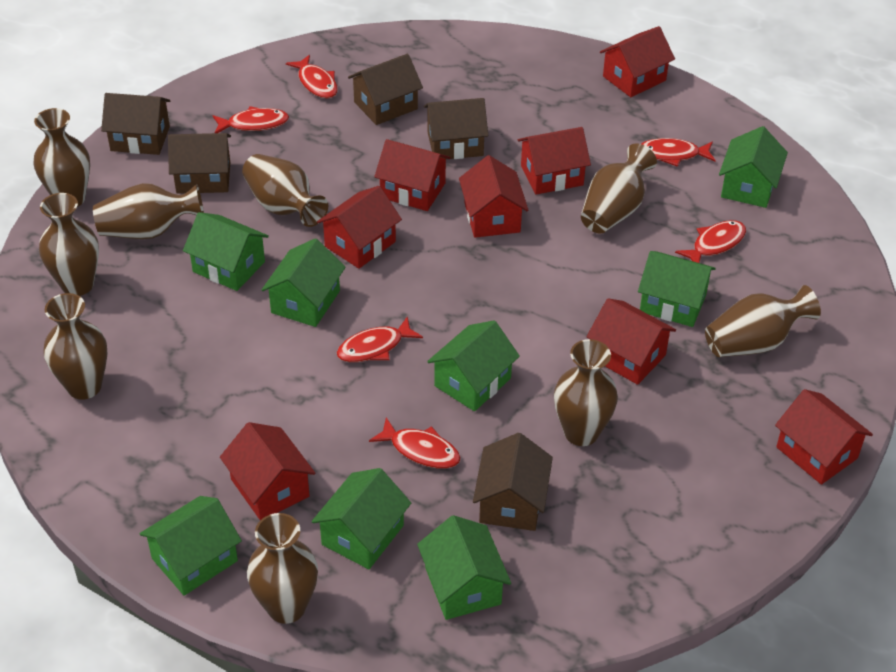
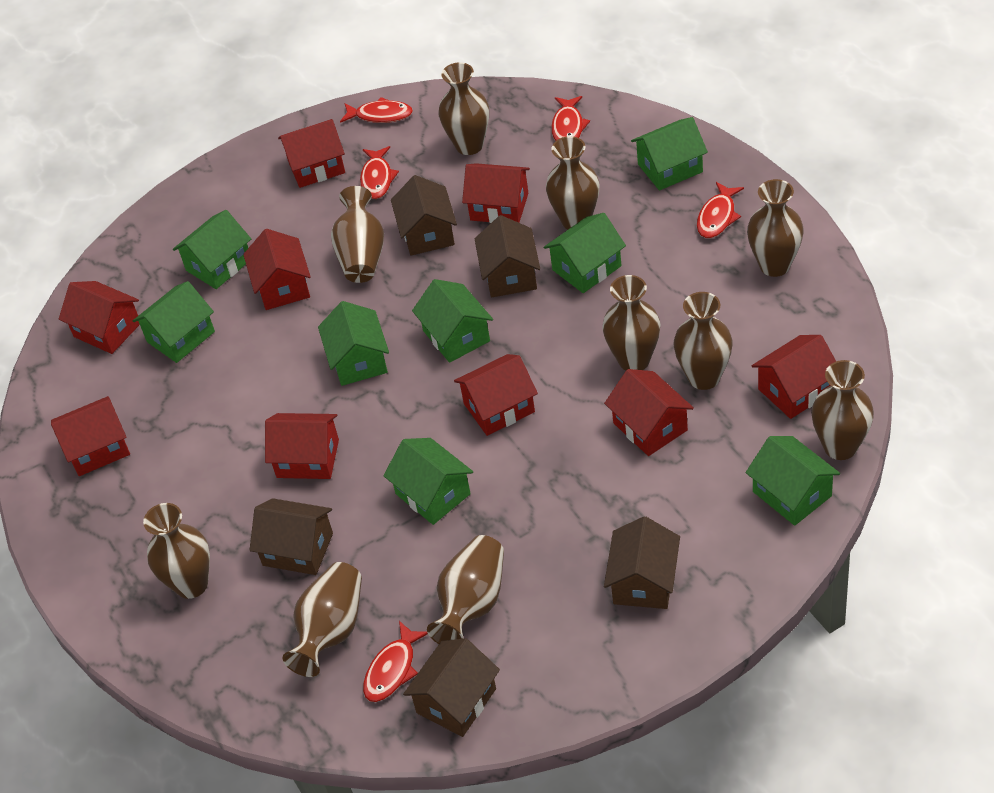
brown vase: 9 -> 10
red fish: 6 -> 5
red house: 8 -> 9

